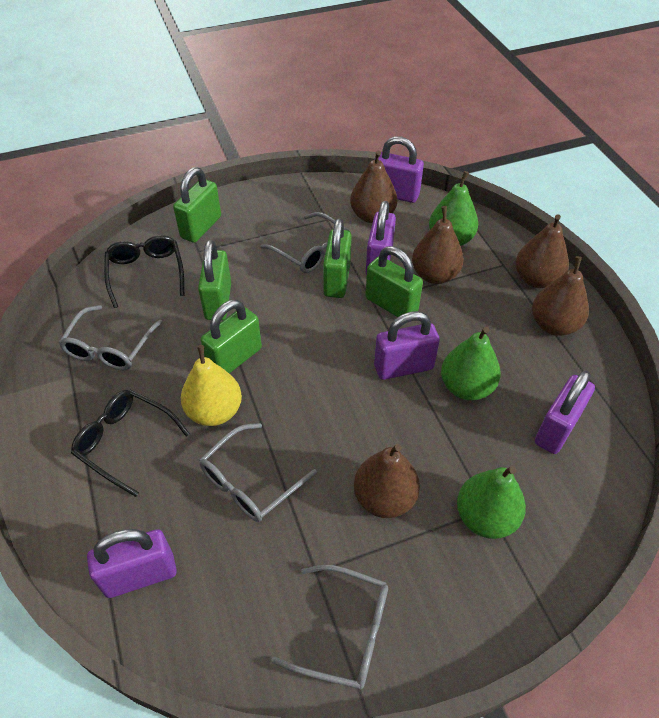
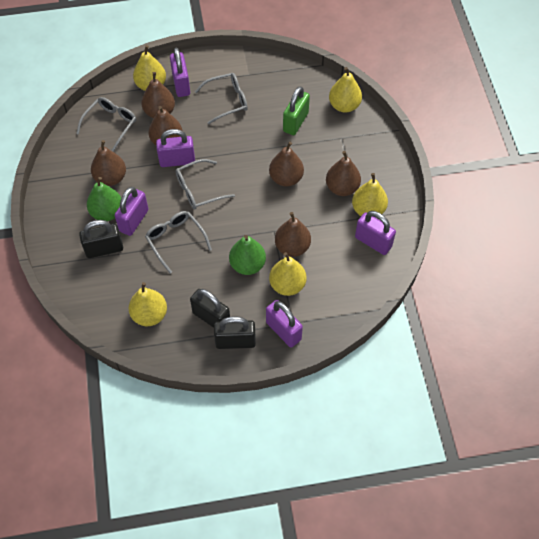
black glasses: 2 -> 0
black padlock: 0 -> 3
brown pear: 5 -> 6
green padlock: 5 -> 1
green pear: 3 -> 2
yellow pear: 1 -> 5

